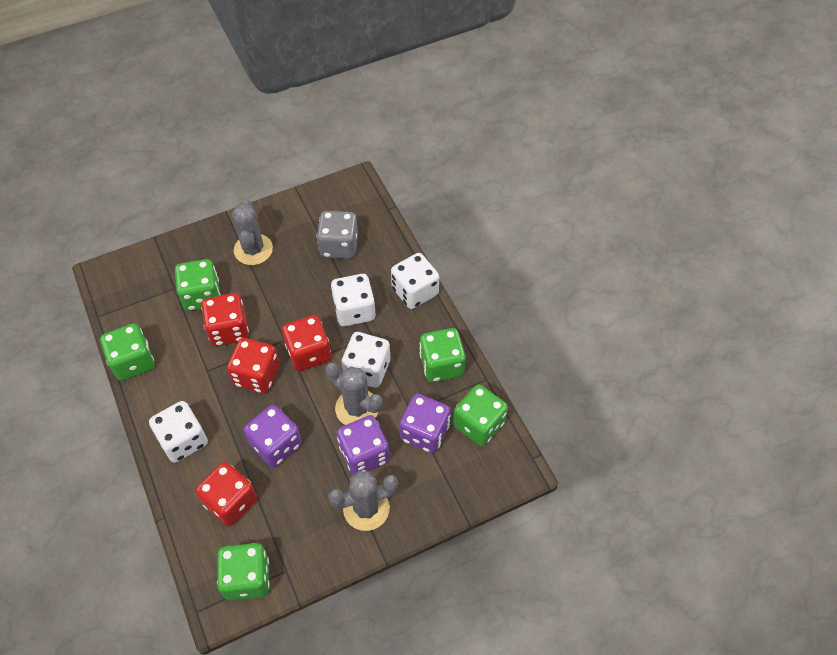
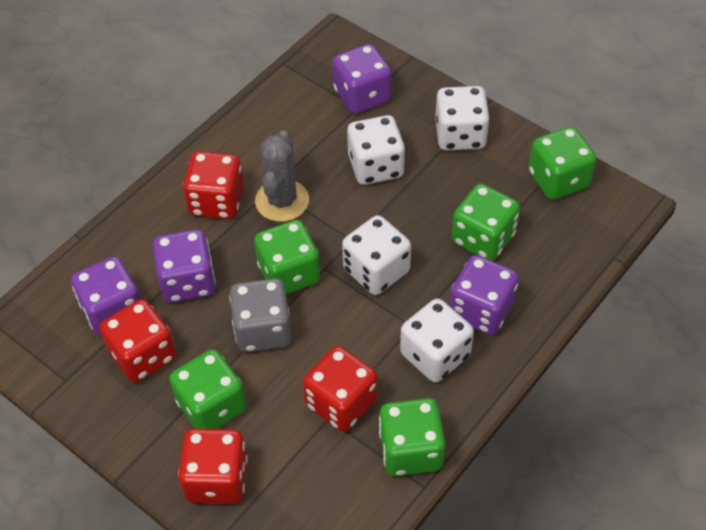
grey cactus: 3 -> 1
purple dice: 3 -> 4

